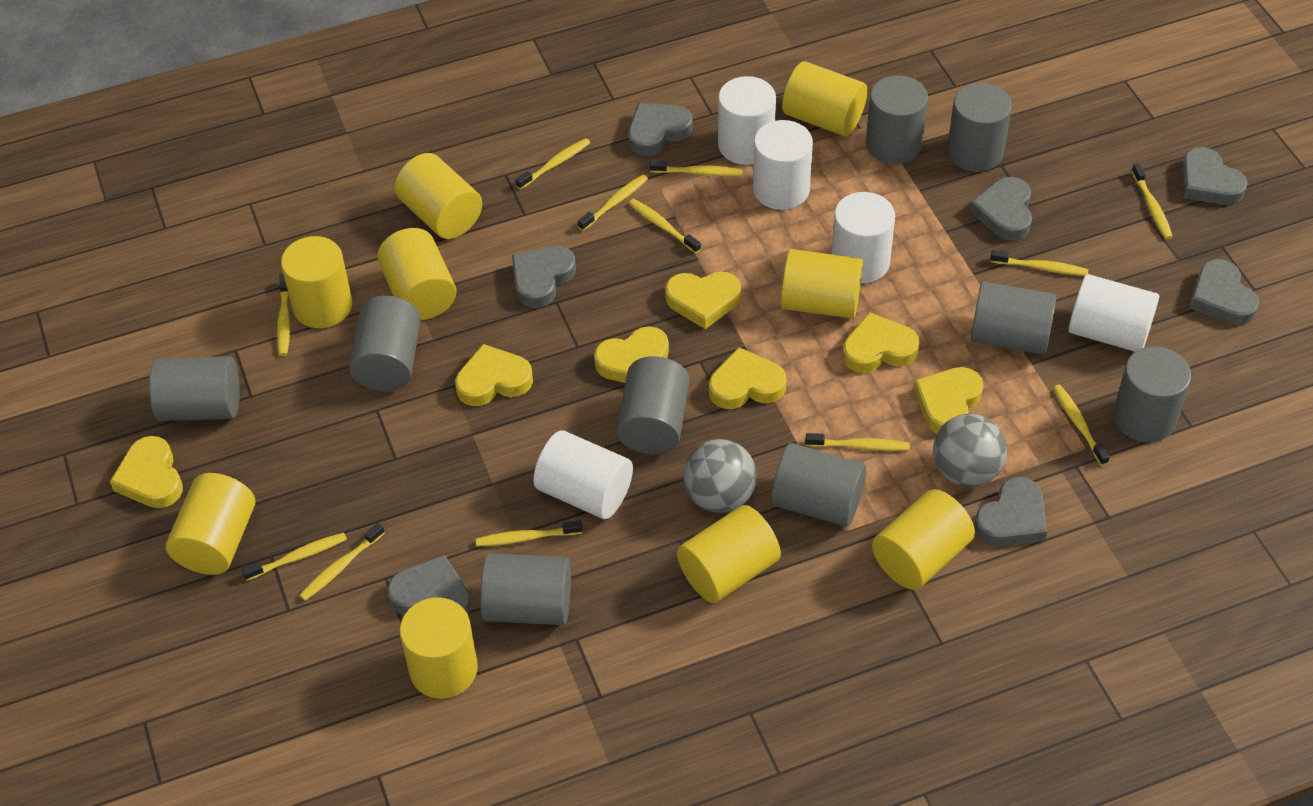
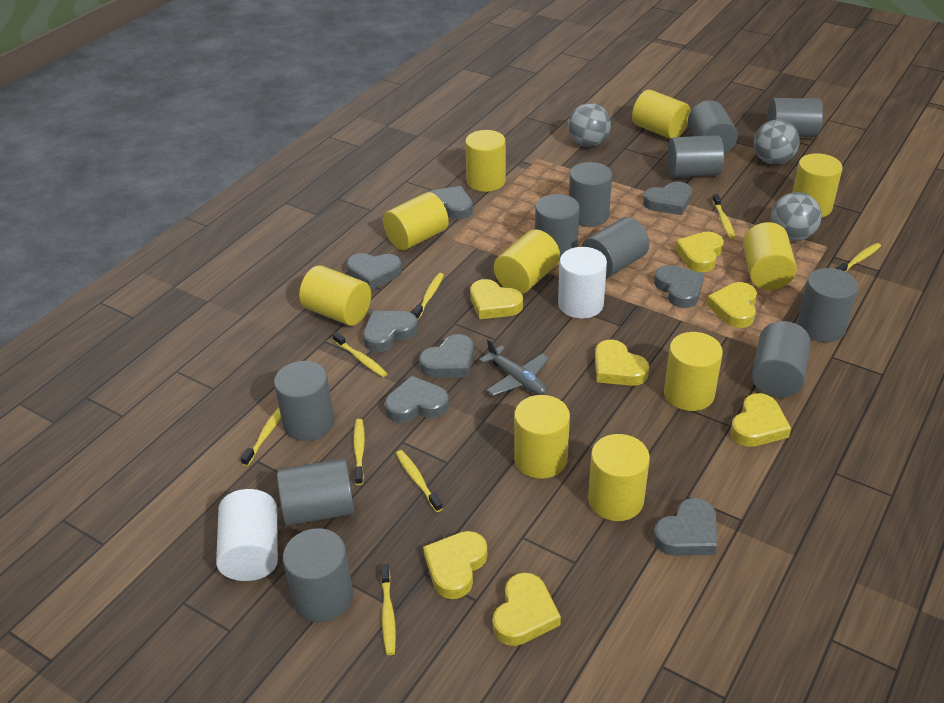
grey ball: 2 -> 3
grey cylinder: 9 -> 11
grey heart: 7 -> 8
grey plane: 0 -> 1
white cylinder: 5 -> 2
yellow cylinder: 9 -> 10
yellow toothbrush: 12 -> 8

